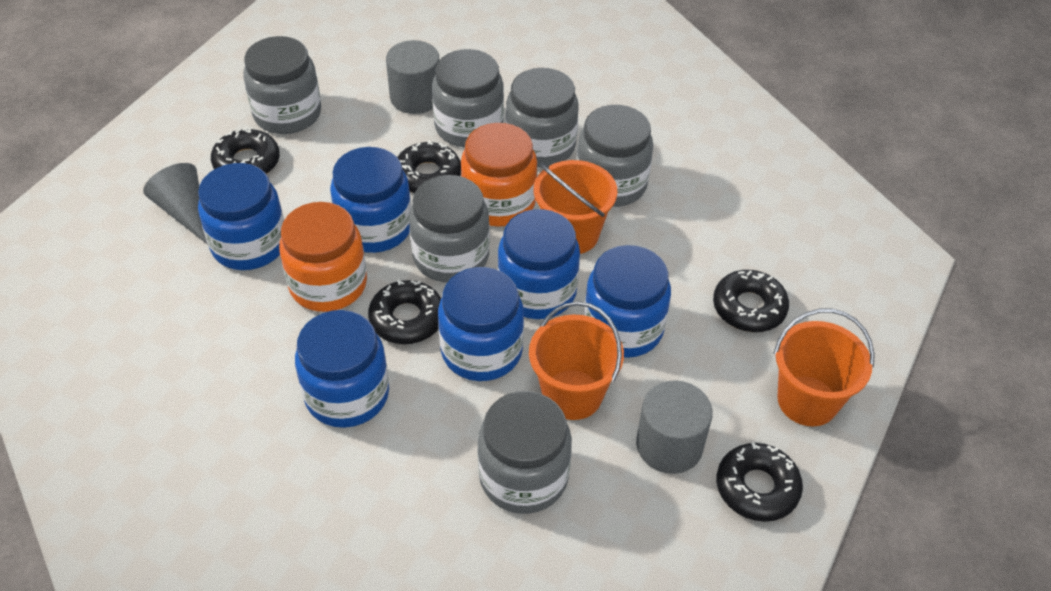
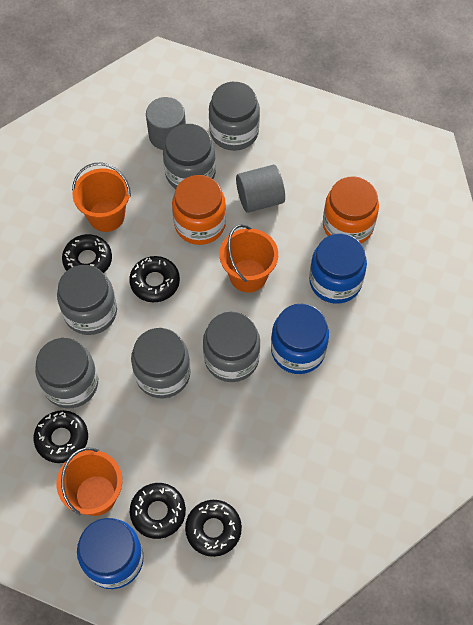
blue jar: 6 -> 3
grey cone: 1 -> 0

